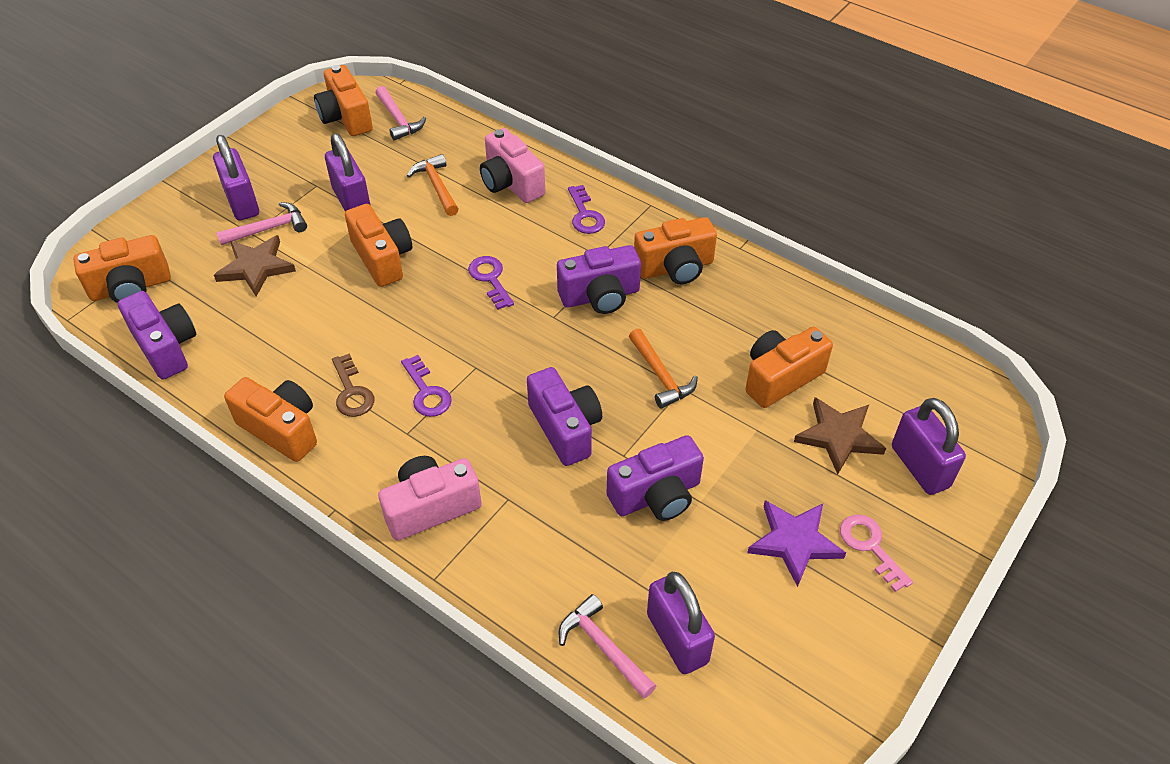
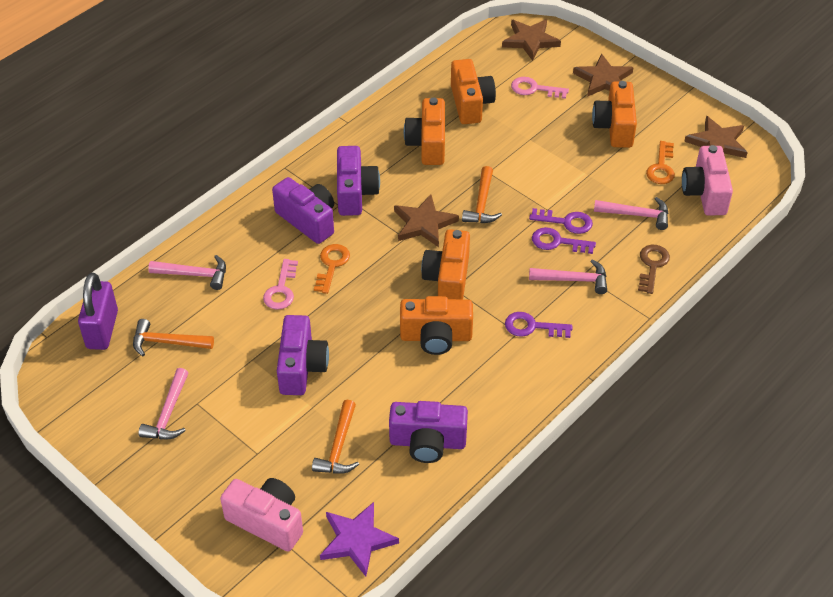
brown star: 2 -> 4
orange camera: 6 -> 5
orange hammer: 2 -> 3
orange key: 0 -> 2
pink hammer: 3 -> 4
pink key: 1 -> 2
purple padlock: 4 -> 1

